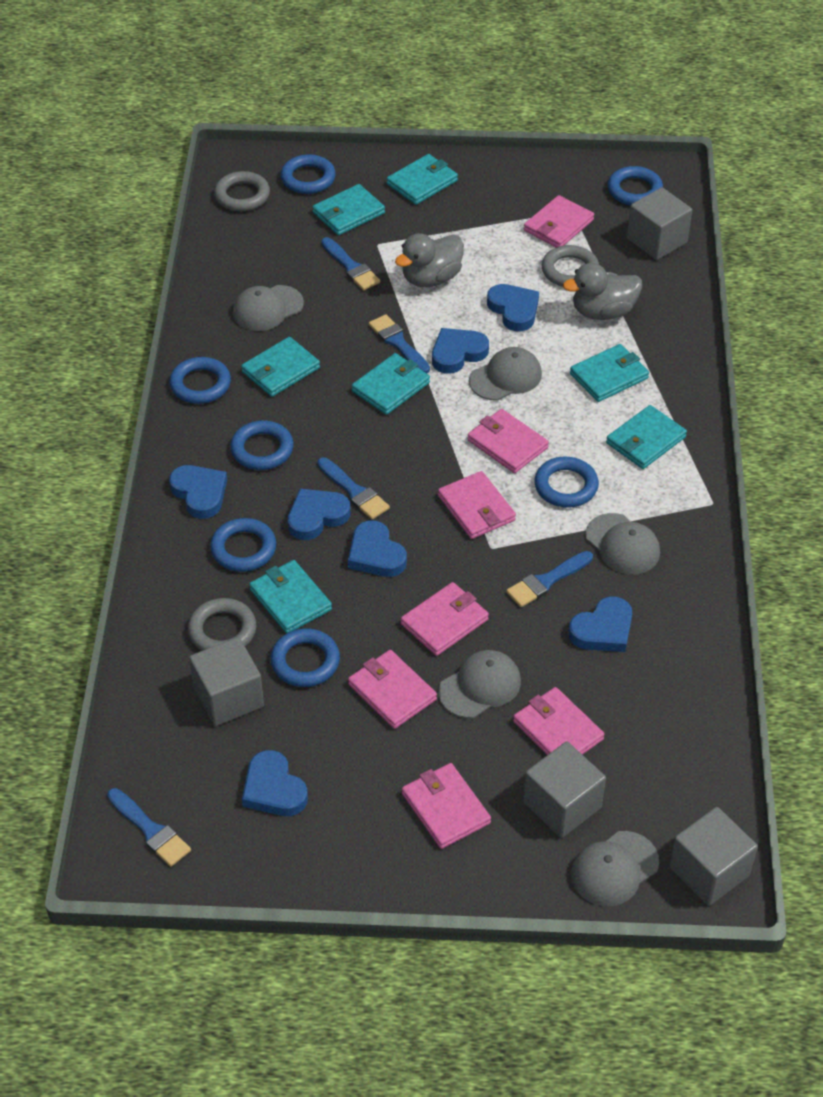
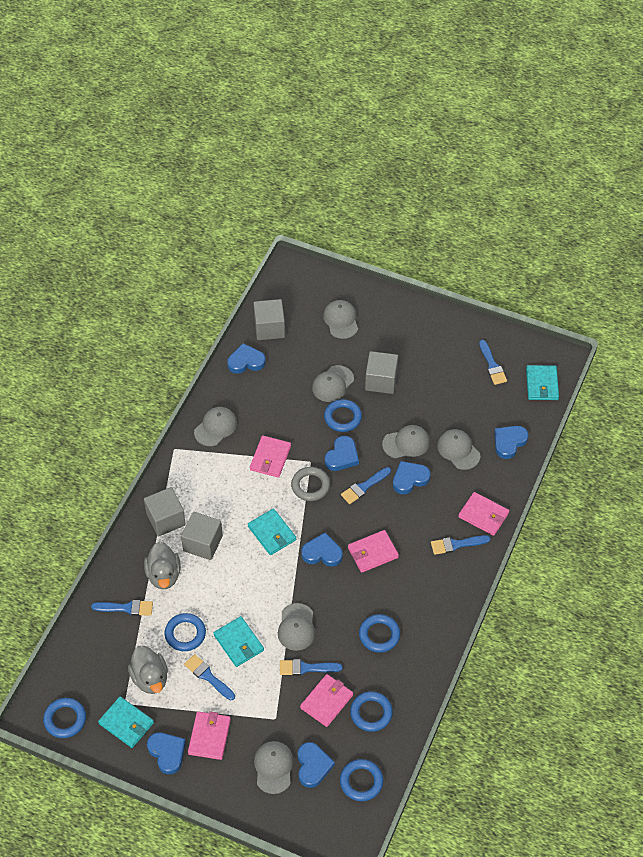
blue brush: 5 -> 6
blue ring: 7 -> 6
grey cap: 5 -> 7
grey ring: 3 -> 1
pink wallet: 7 -> 5
turquoise wallet: 7 -> 4

